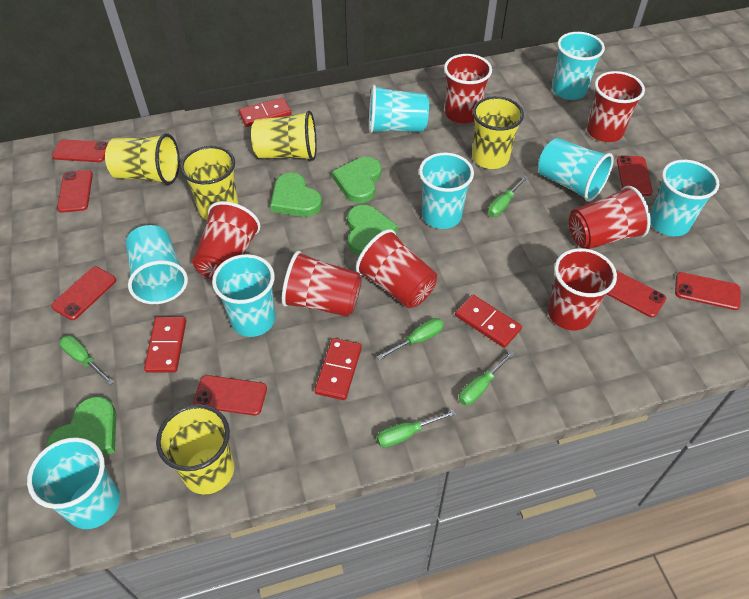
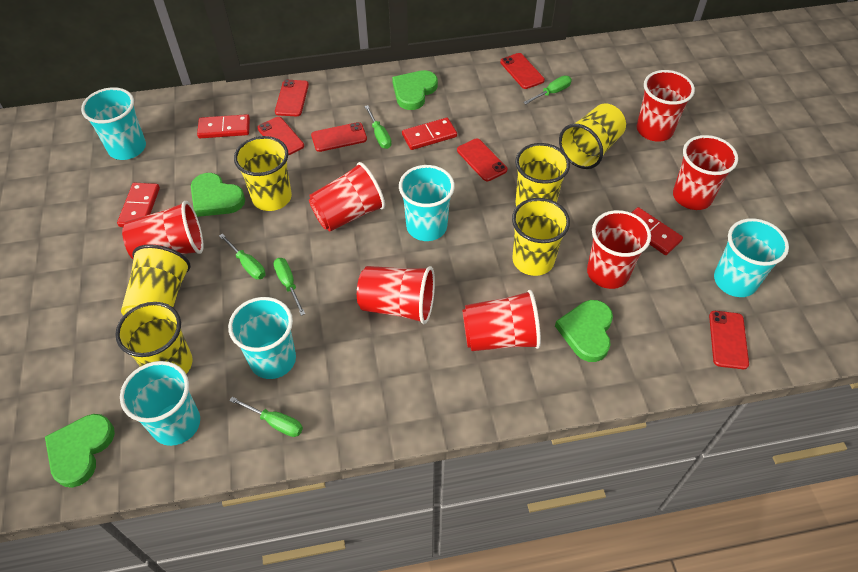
red phone: 7 -> 6
turquoise cup: 8 -> 5
yellow cup: 5 -> 6

